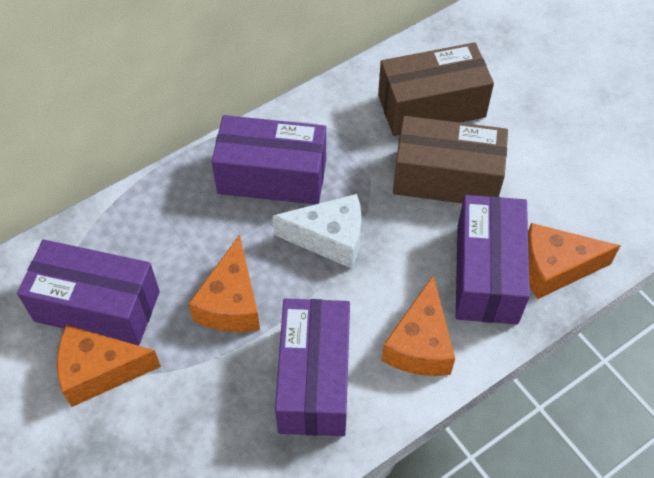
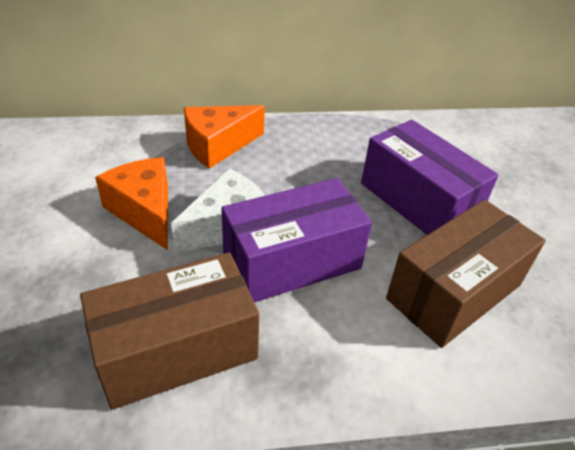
orange cheese: 4 -> 2
purple box: 4 -> 2

